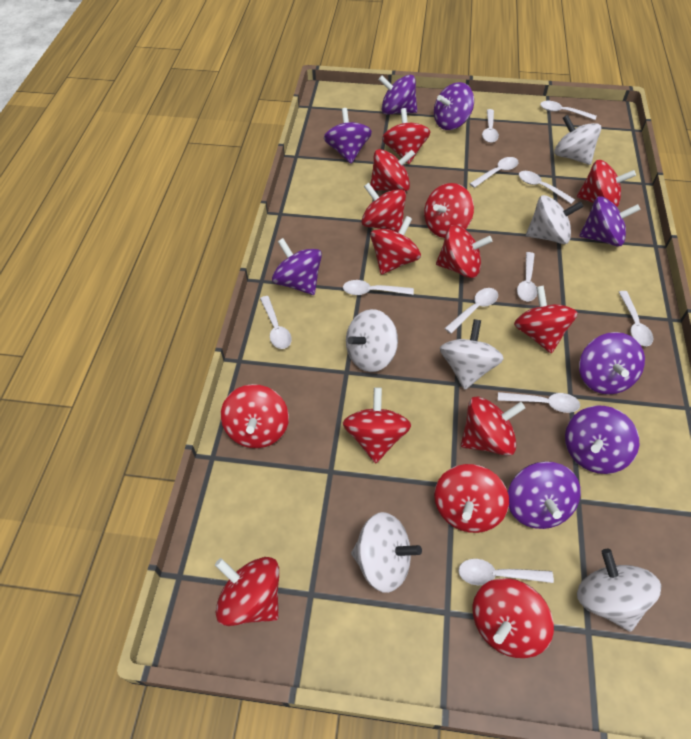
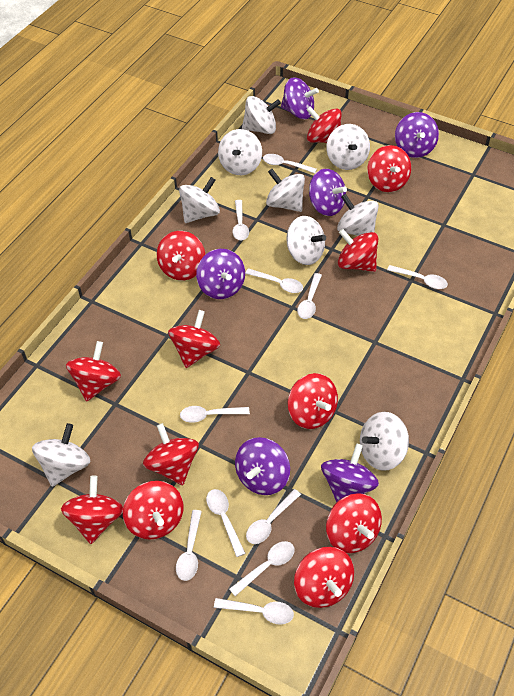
purple spinning top: 8 -> 6
red spinning top: 14 -> 12
white spinning top: 6 -> 9

